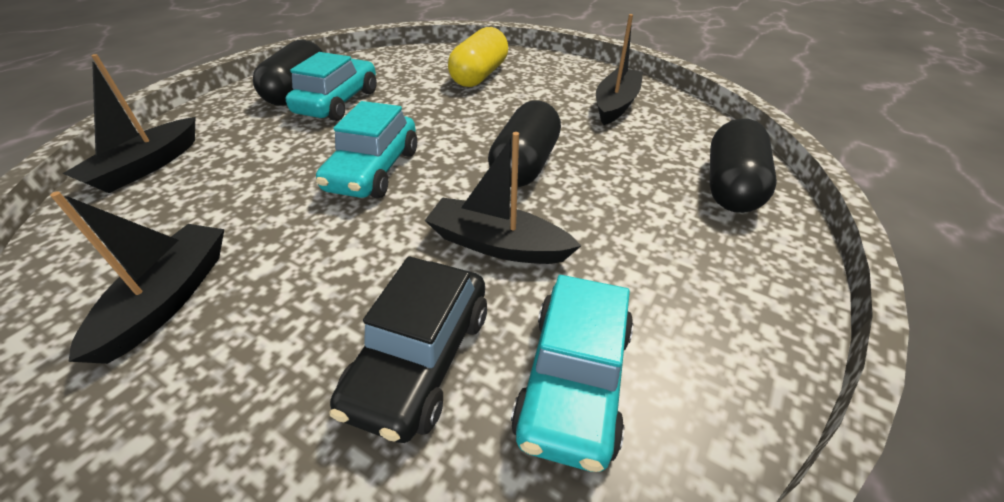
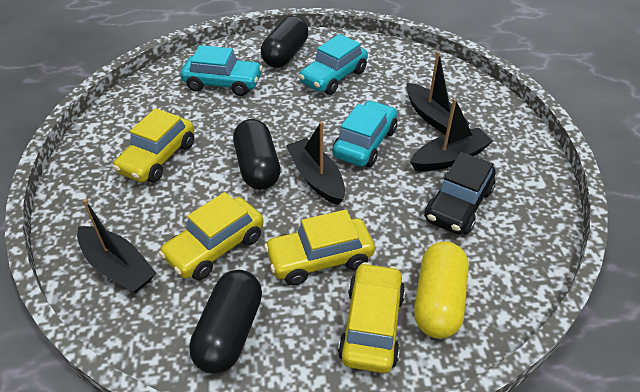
yellow car: 0 -> 4

